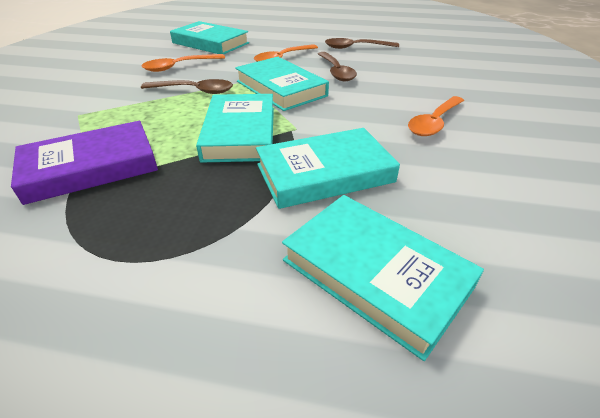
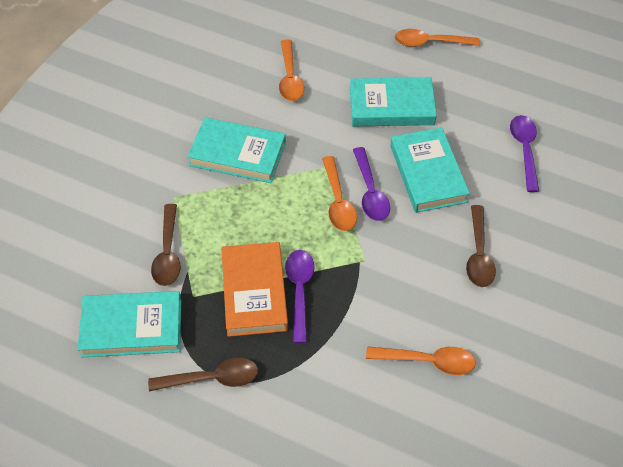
orange book: 0 -> 1
orange spoon: 3 -> 4
purple book: 1 -> 0
purple spoon: 0 -> 3
turquoise book: 5 -> 4

